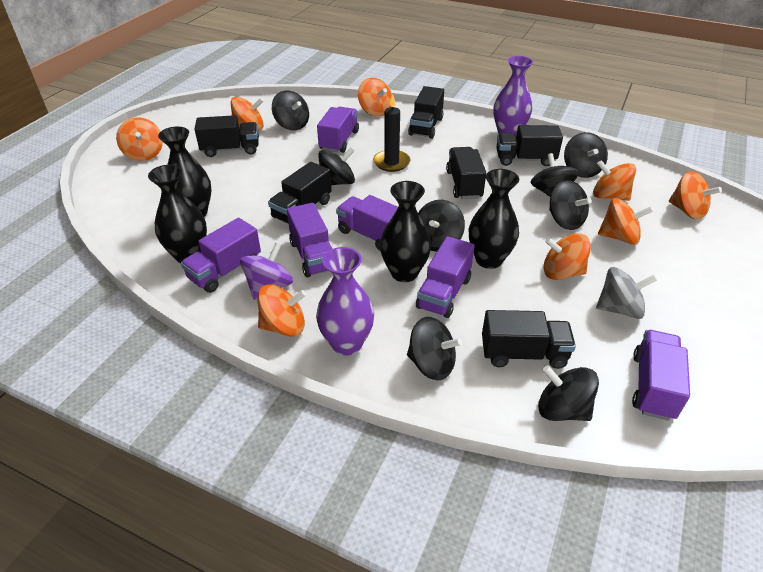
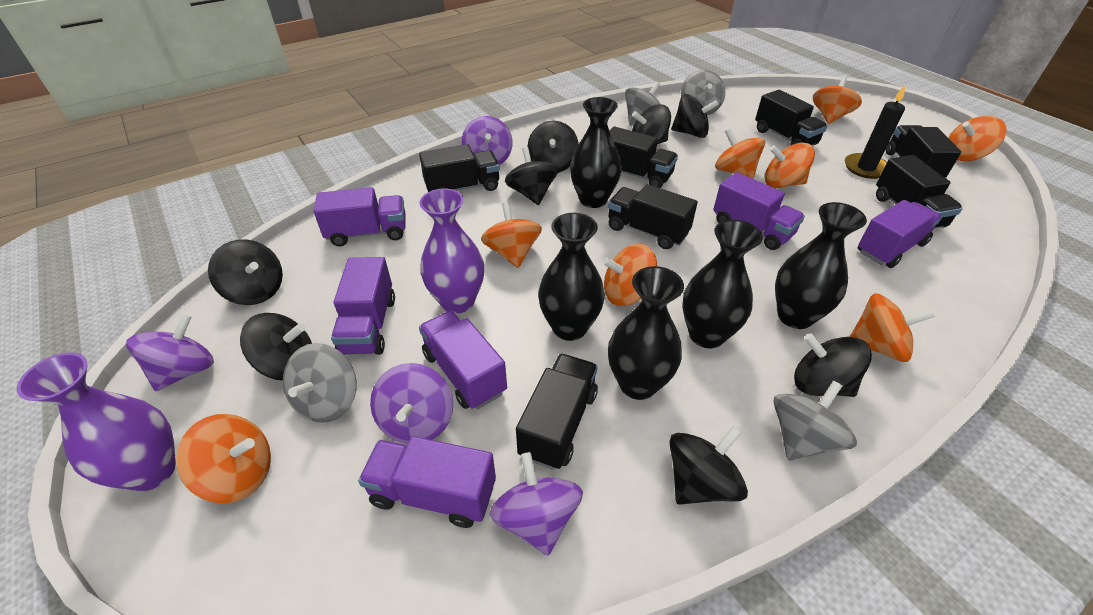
black truck: 6 -> 7
black vase: 4 -> 5
grey spinning top: 1 -> 4
purple spinning top: 1 -> 4

